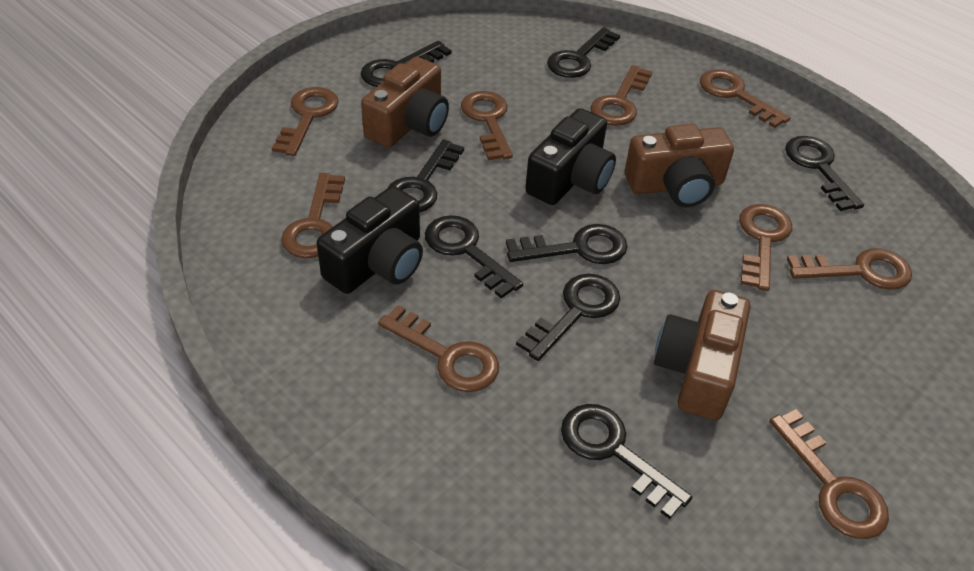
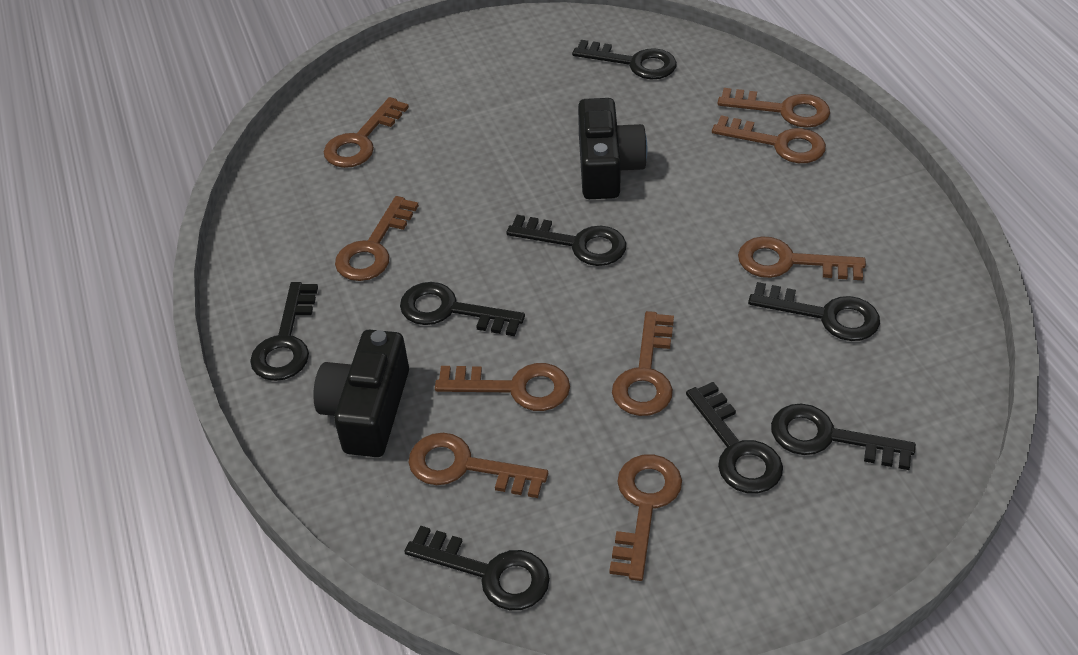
brown camera: 3 -> 0

